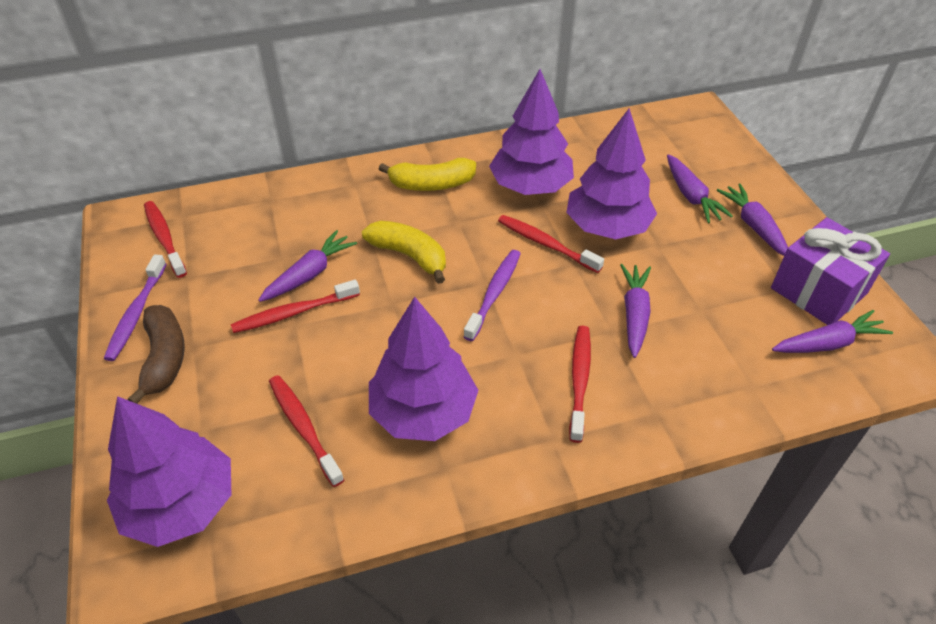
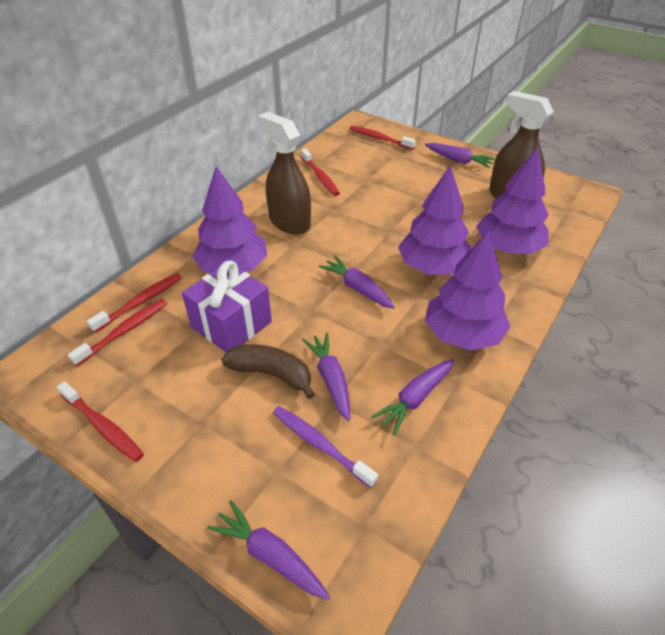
brown spray bottle: 0 -> 2
purple toothbrush: 2 -> 1
yellow banana: 2 -> 0

